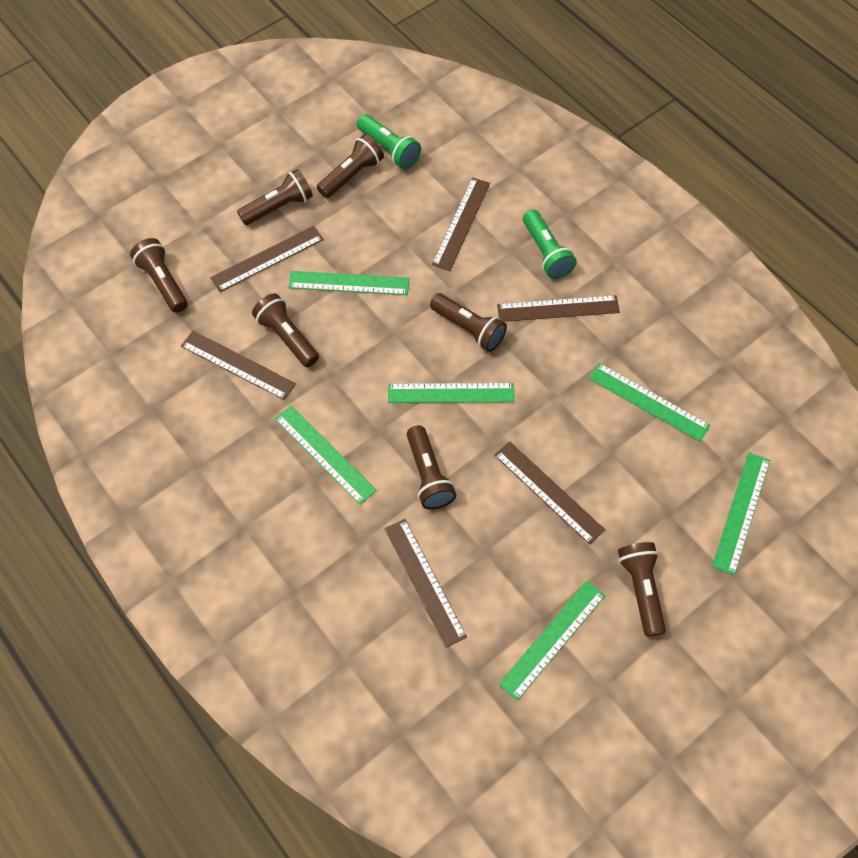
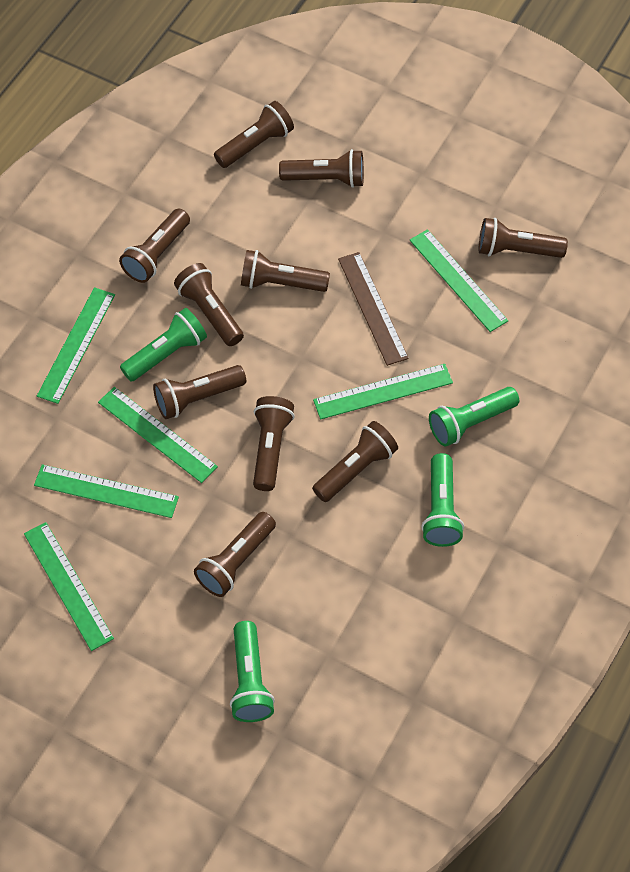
brown flashlight: 7 -> 10
brown ruler: 6 -> 1
green flashlight: 2 -> 4

